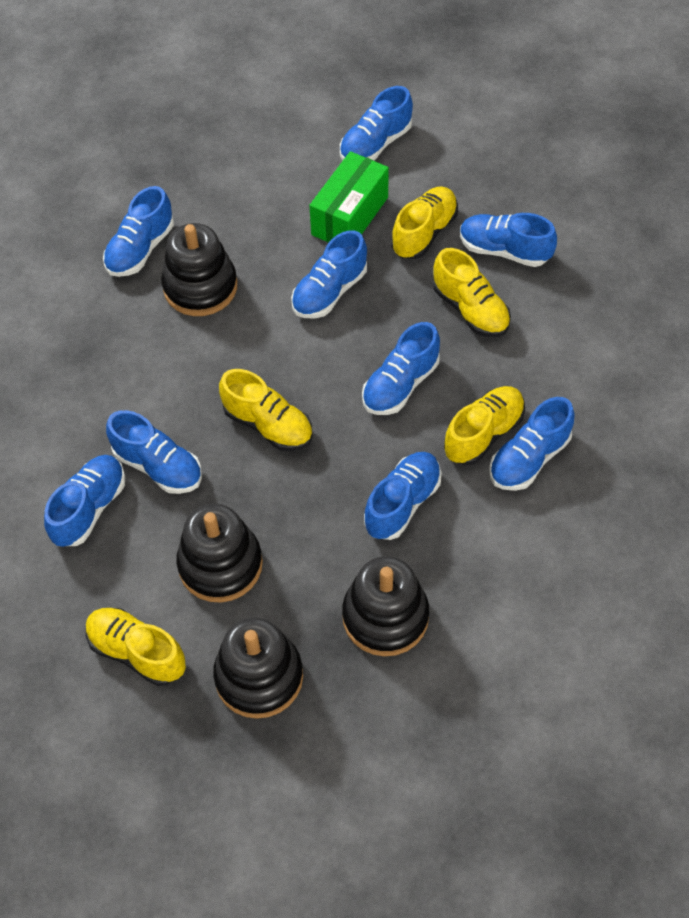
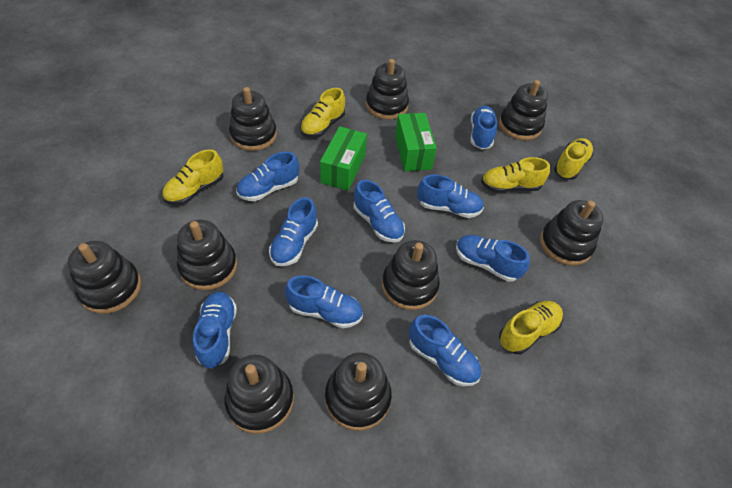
black stacking toy: 4 -> 9
green box: 1 -> 2

